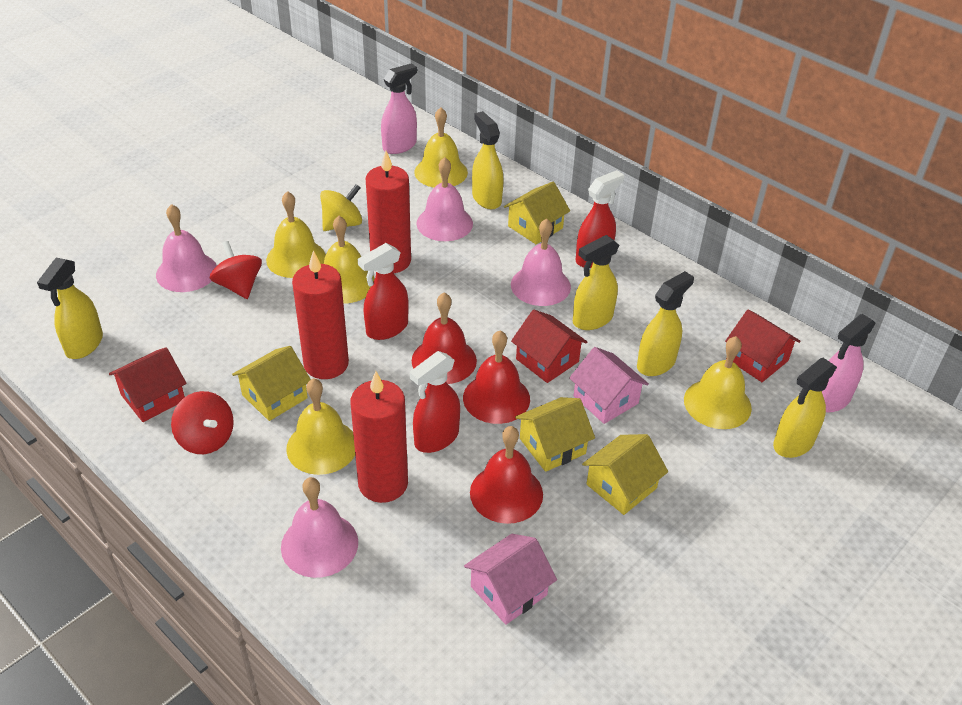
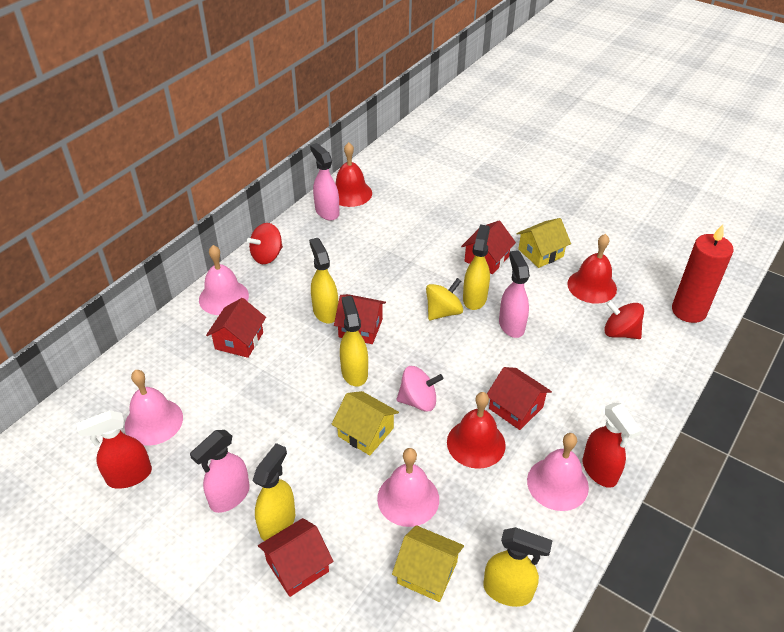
pink house: 2 -> 0
pink spinning top: 0 -> 1
pink spray bottle: 2 -> 3
red candle: 3 -> 1
red house: 3 -> 5
red spray bottle: 3 -> 2
yellow bell: 5 -> 0
yellow house: 4 -> 3

